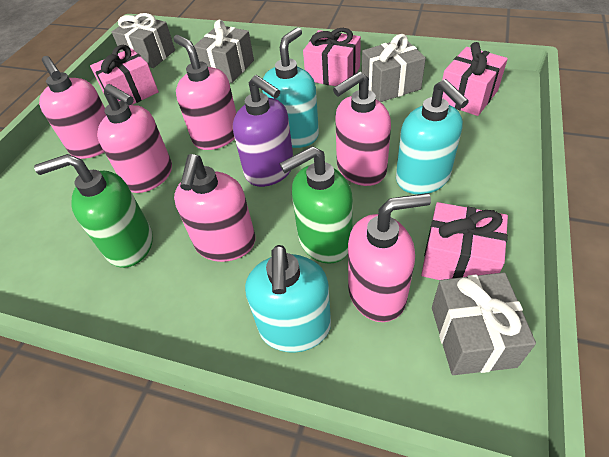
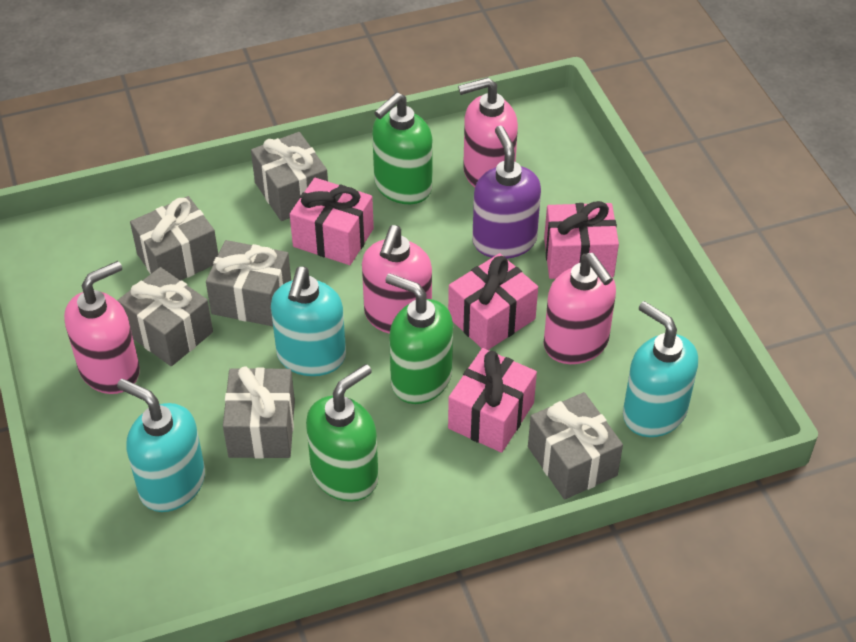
green soap dispenser: 2 -> 3
grey gift: 4 -> 6
pink soap dispenser: 6 -> 4

